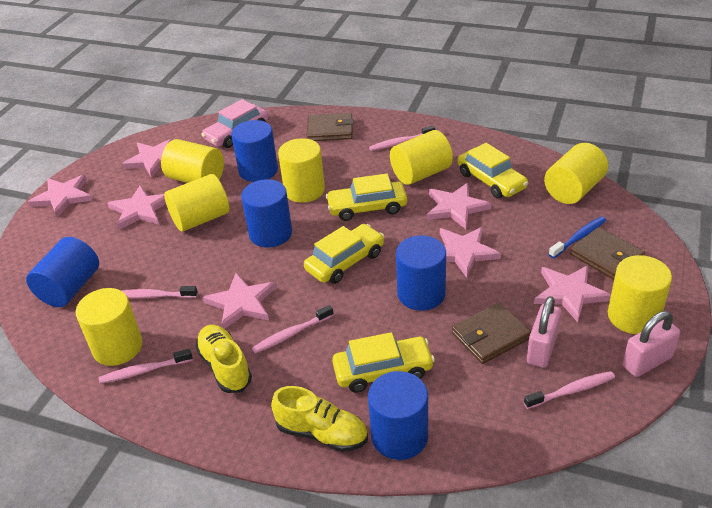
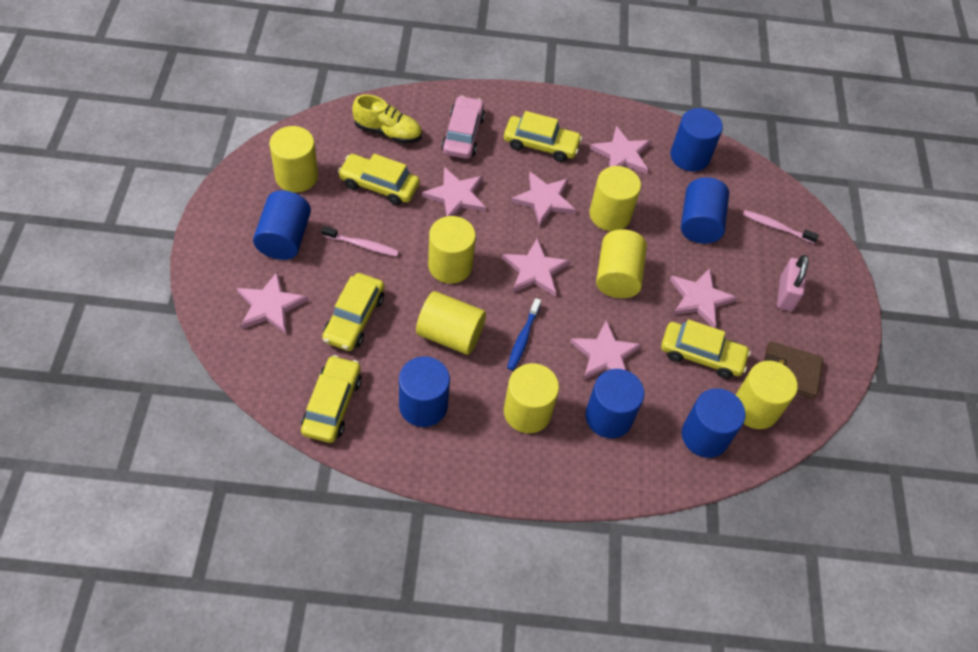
blue cylinder: 5 -> 6
brown wallet: 3 -> 1
pink padlock: 2 -> 1
pink toothbrush: 5 -> 2
yellow car: 4 -> 5
yellow shoe: 2 -> 1

